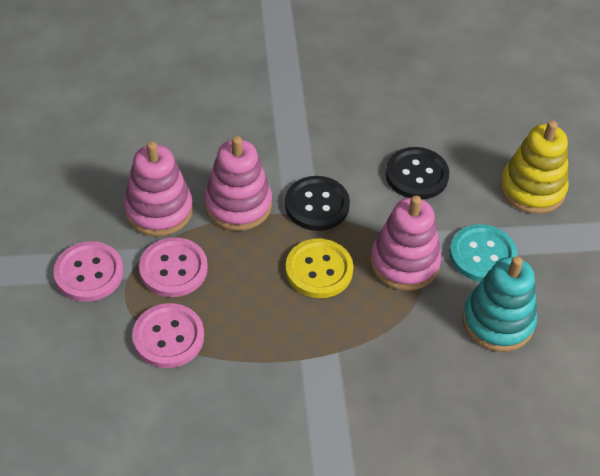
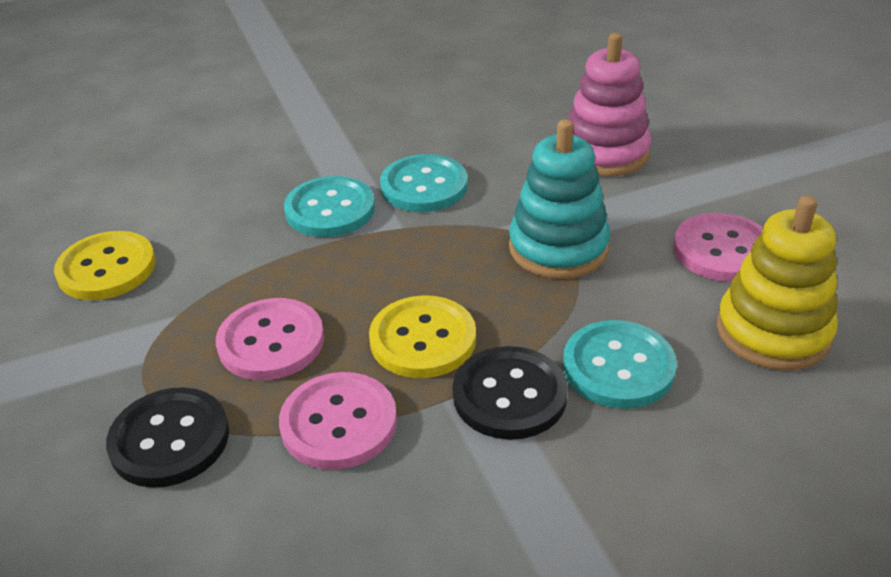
pink stacking toy: 3 -> 1
turquoise button: 1 -> 3
yellow button: 1 -> 2

